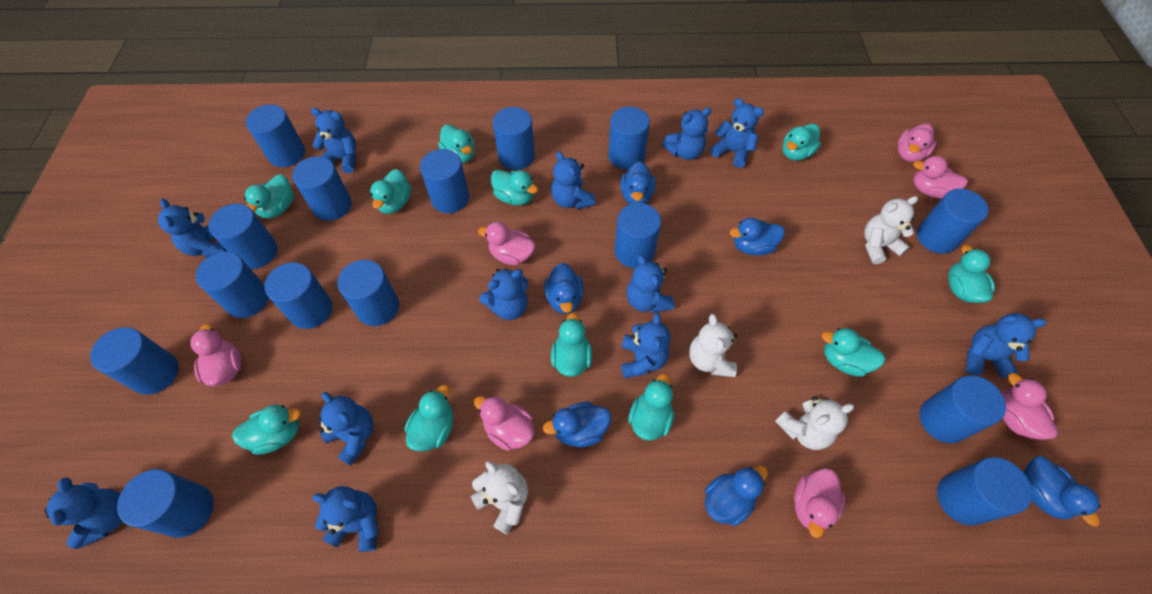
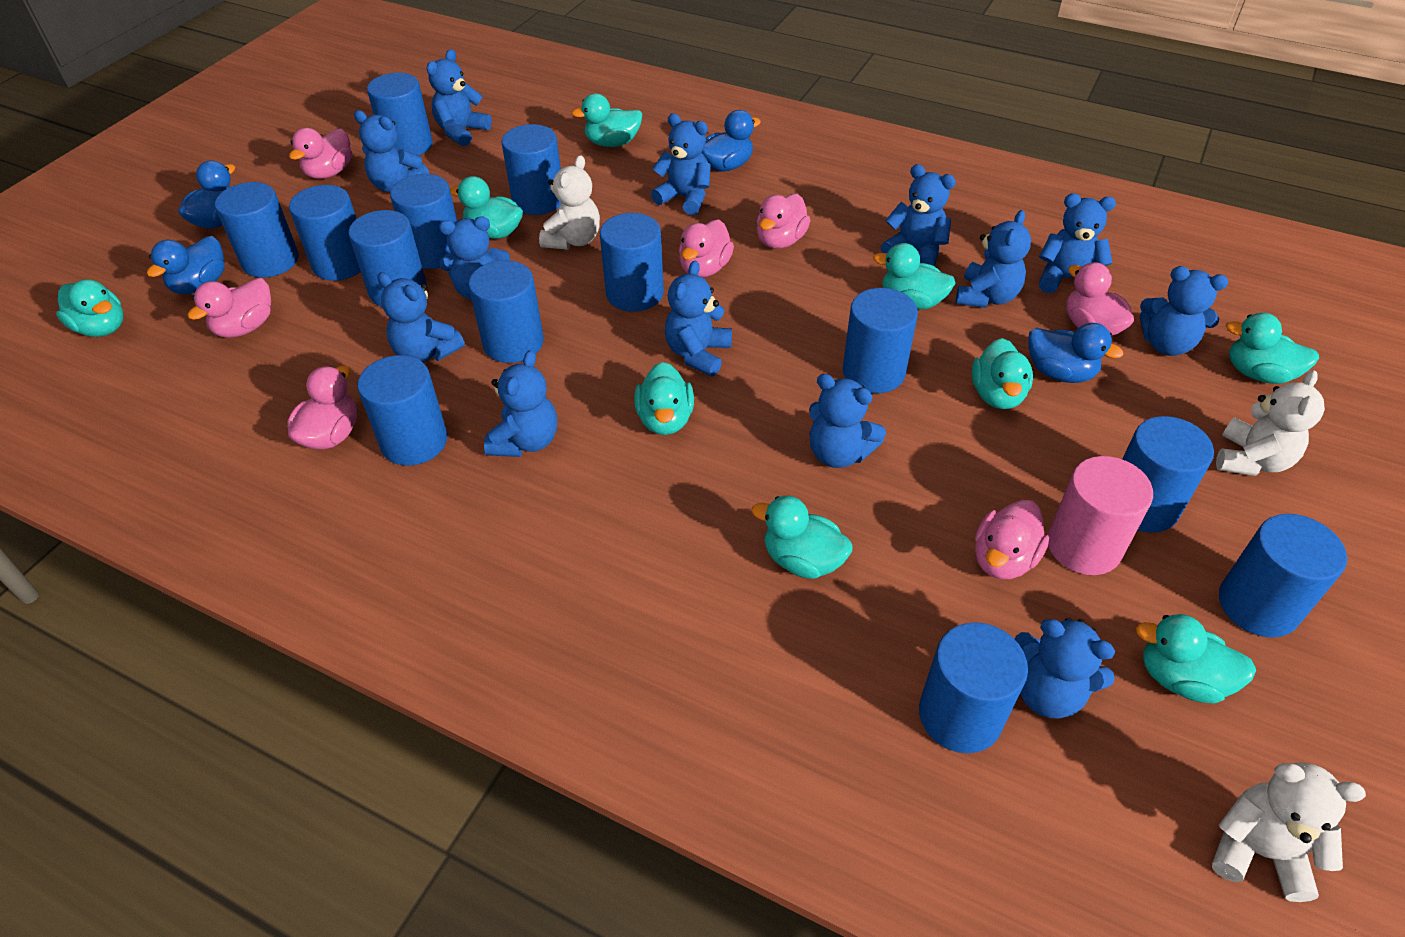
blue cylinder: 15 -> 13
blue duck: 6 -> 4
blue teddy bear: 12 -> 13
pink cylinder: 0 -> 1
turquoise duck: 11 -> 9
white teddy bear: 4 -> 3

